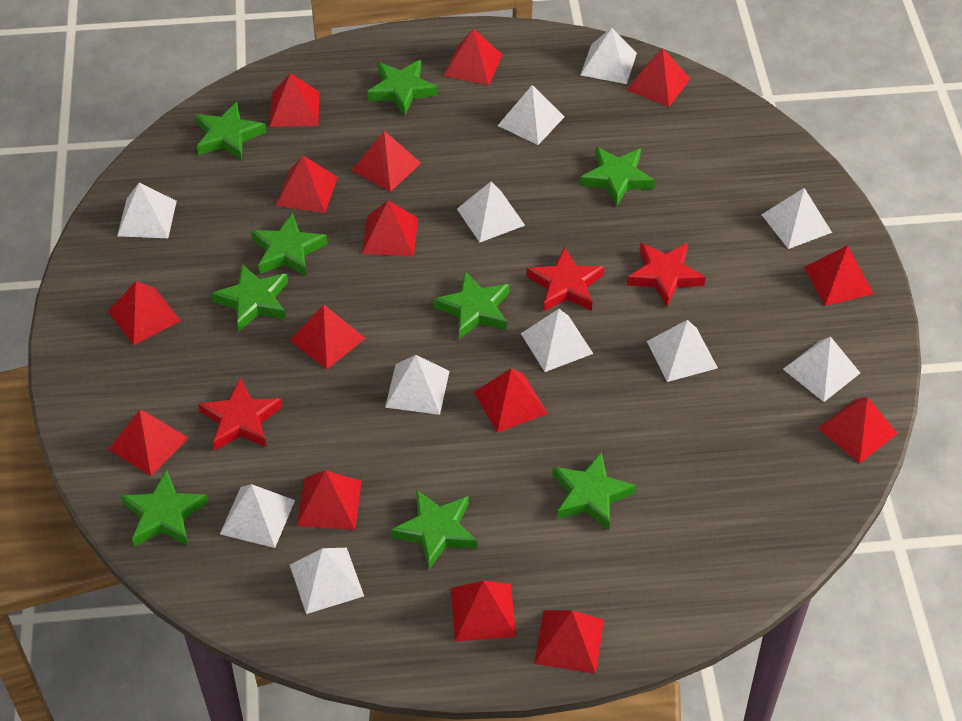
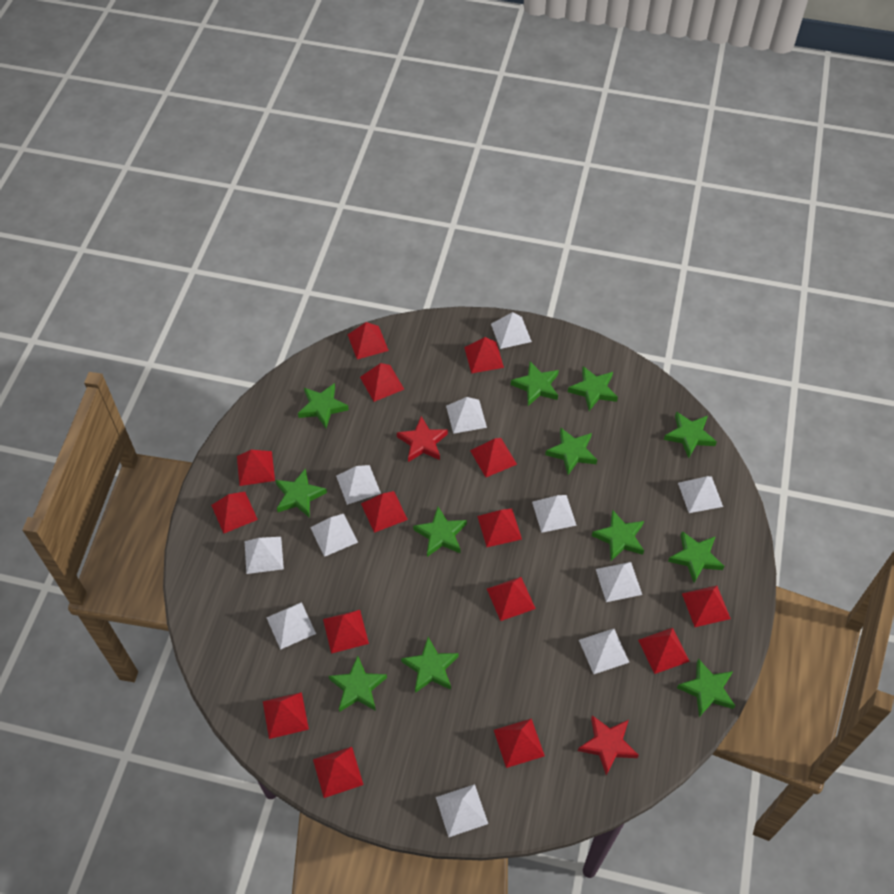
green star: 9 -> 12
red star: 3 -> 2

